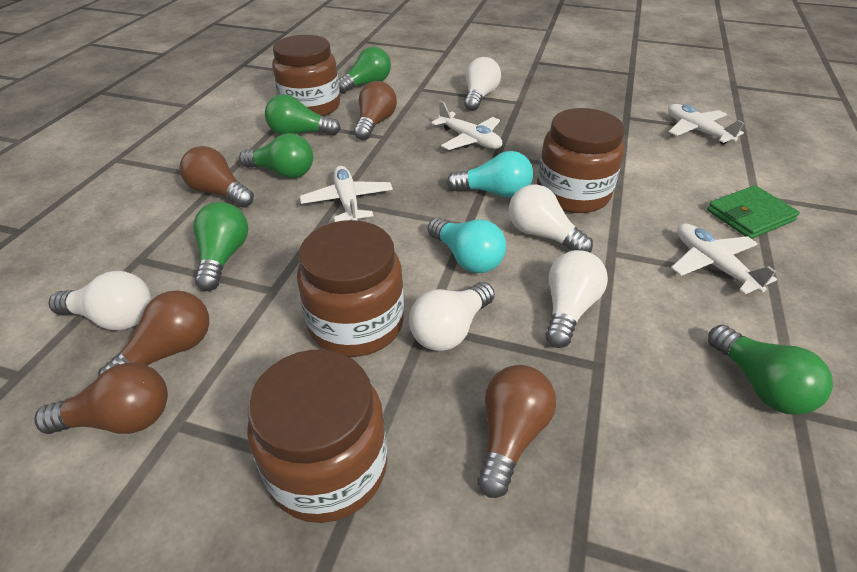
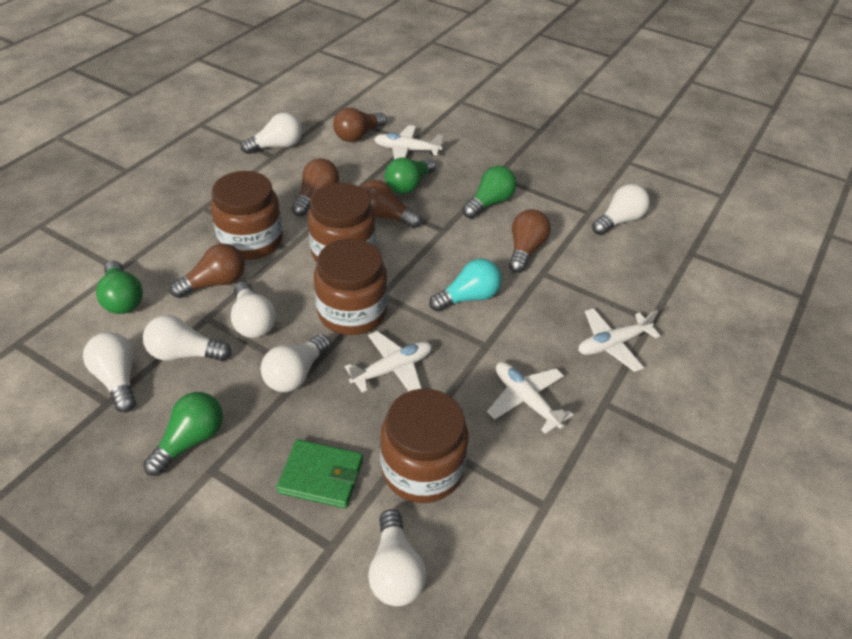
green light bulb: 5 -> 4
turquoise light bulb: 2 -> 1
white light bulb: 5 -> 7

